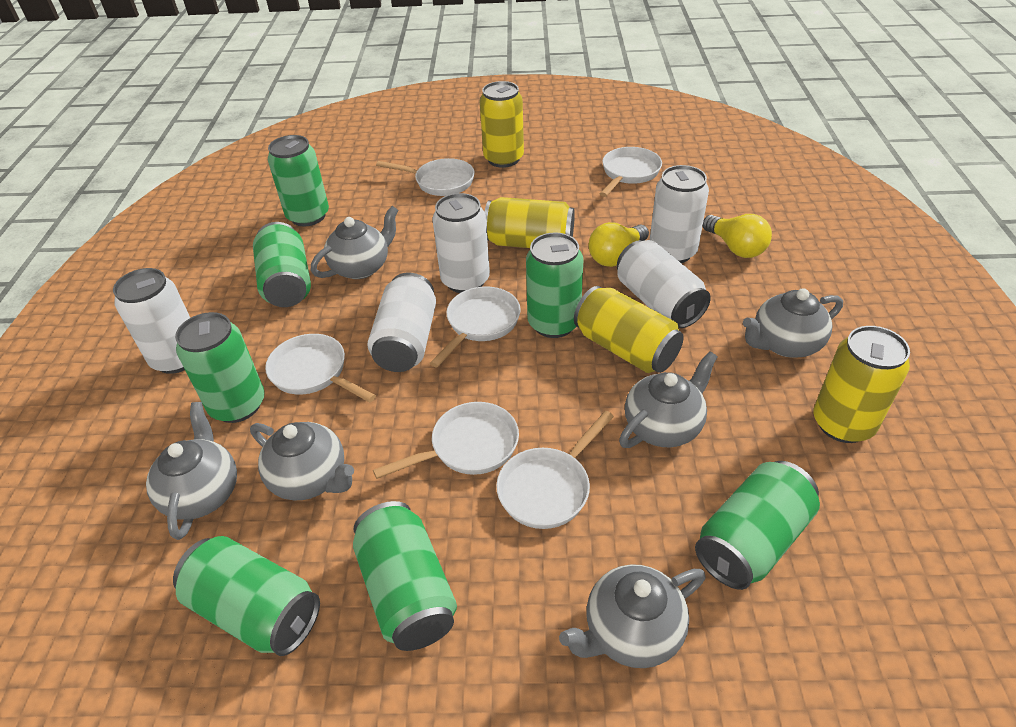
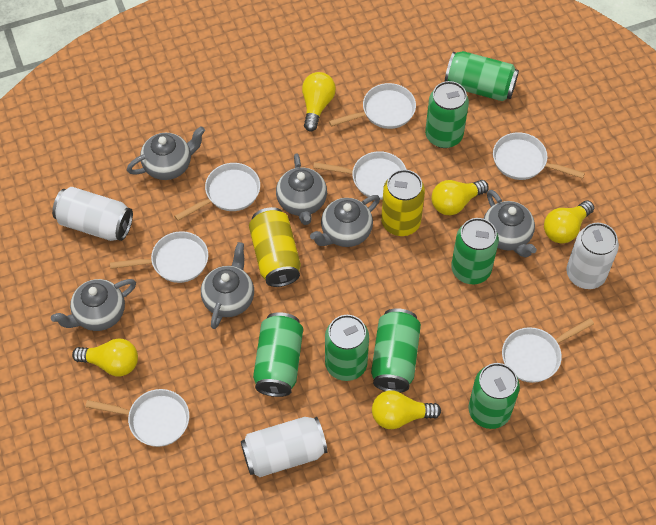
white can: 5 -> 3
white pan: 6 -> 7
yellow can: 4 -> 2
yellow light bulb: 2 -> 5

